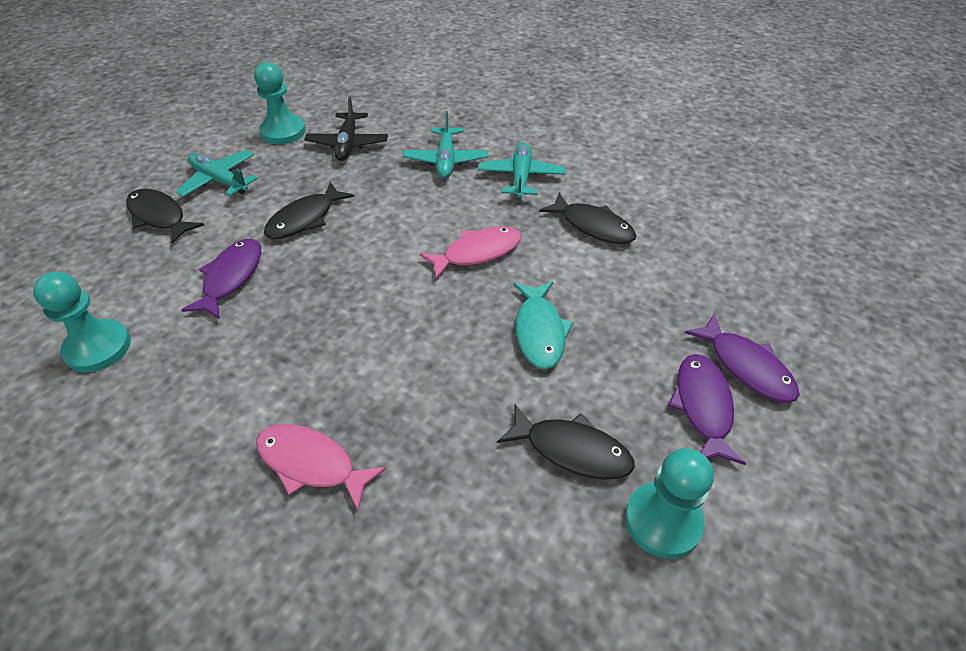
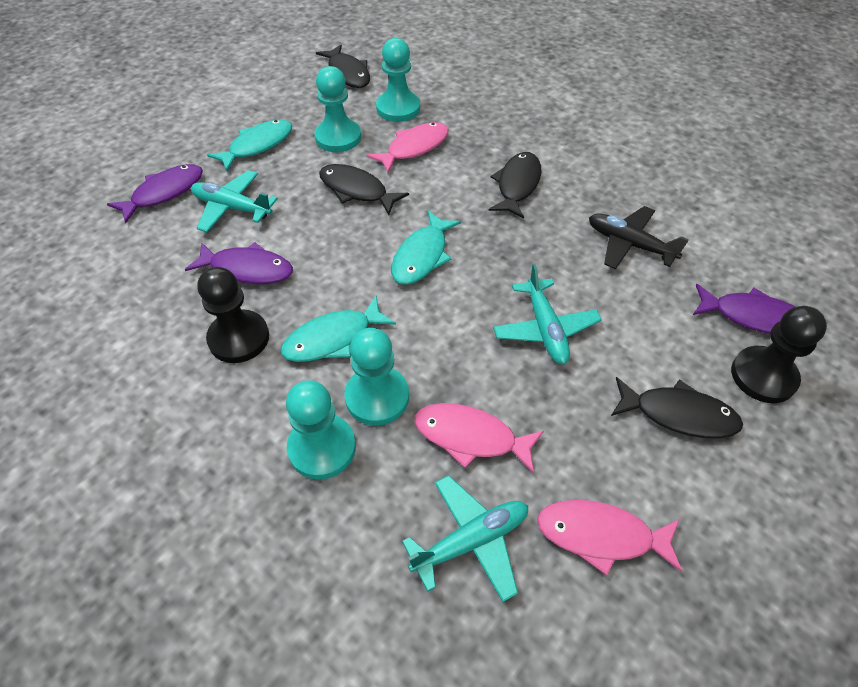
black pawn: 0 -> 2
pink fish: 2 -> 3
turquoise fish: 1 -> 3
turquoise pawn: 3 -> 4

